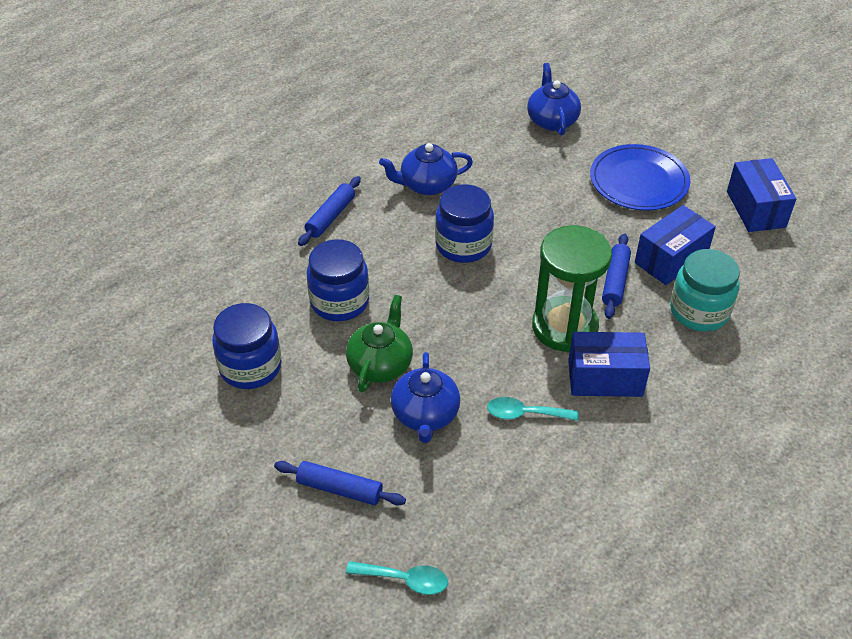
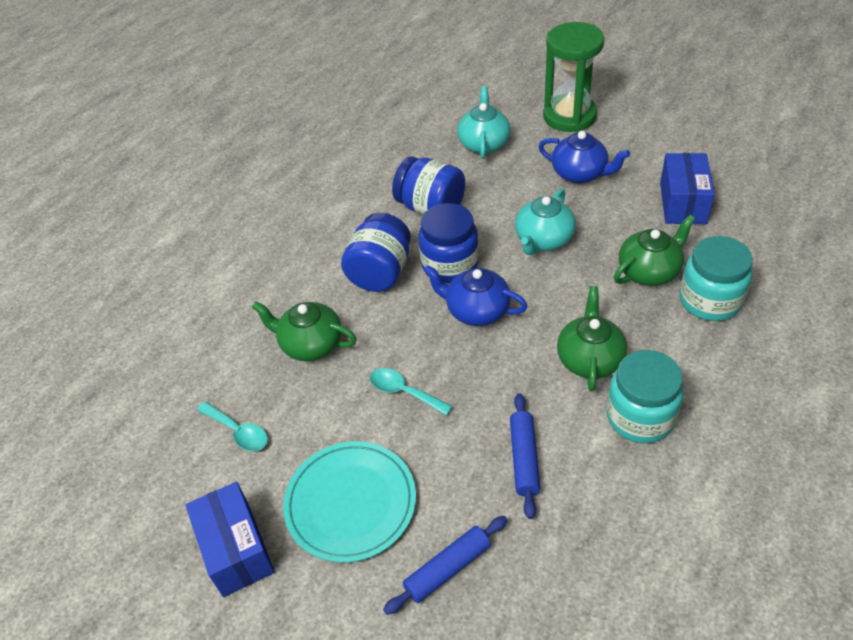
blue box: 3 -> 2
blue plate: 1 -> 0
blue rolling pin: 3 -> 2
blue teapot: 3 -> 2
green teapot: 1 -> 3
turquoise jar: 1 -> 2
turquoise plate: 0 -> 1
turquoise teapot: 0 -> 2

